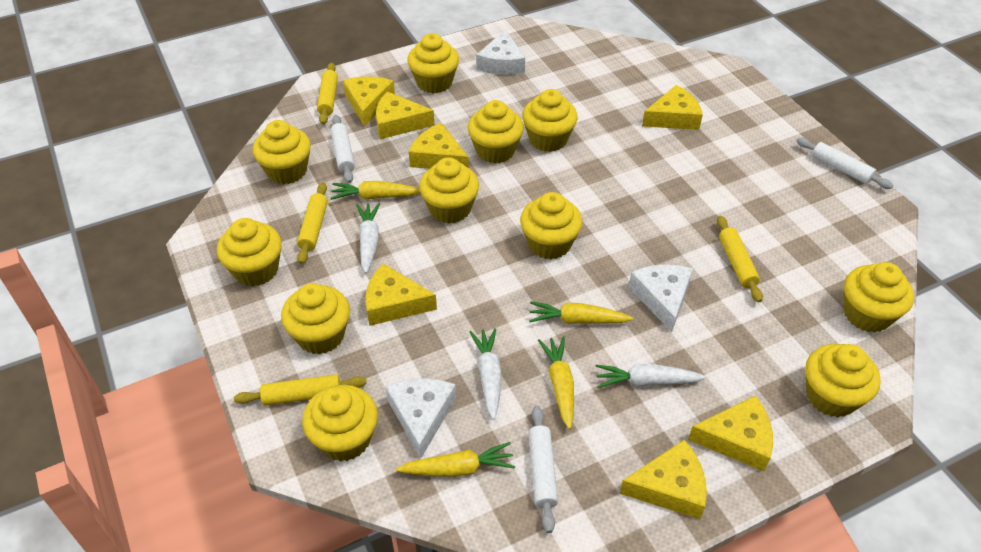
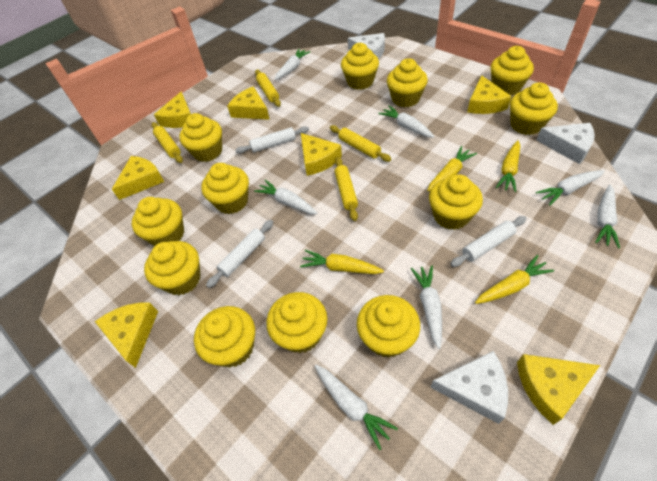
white carrot: 3 -> 7
yellow cupcake: 11 -> 12

